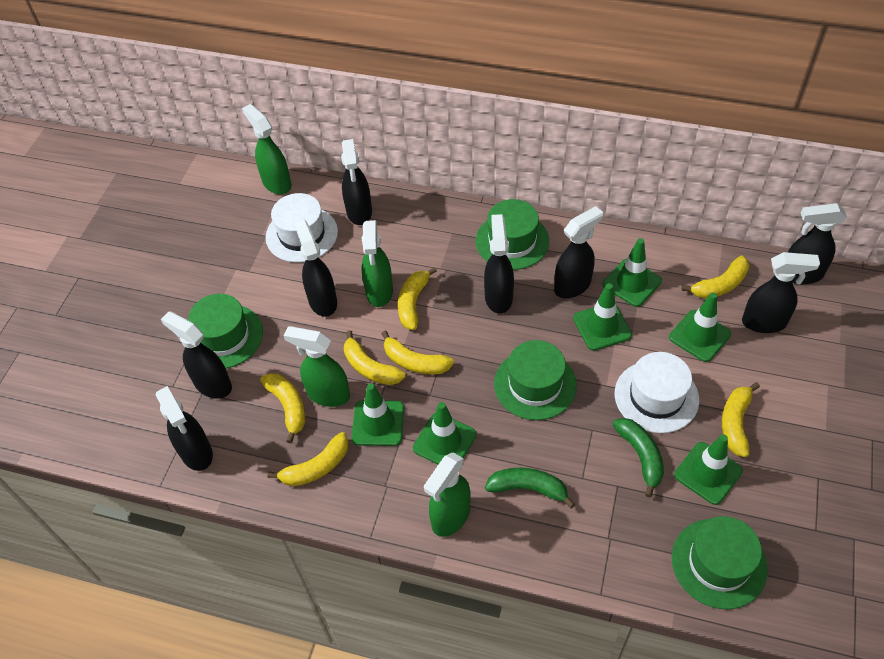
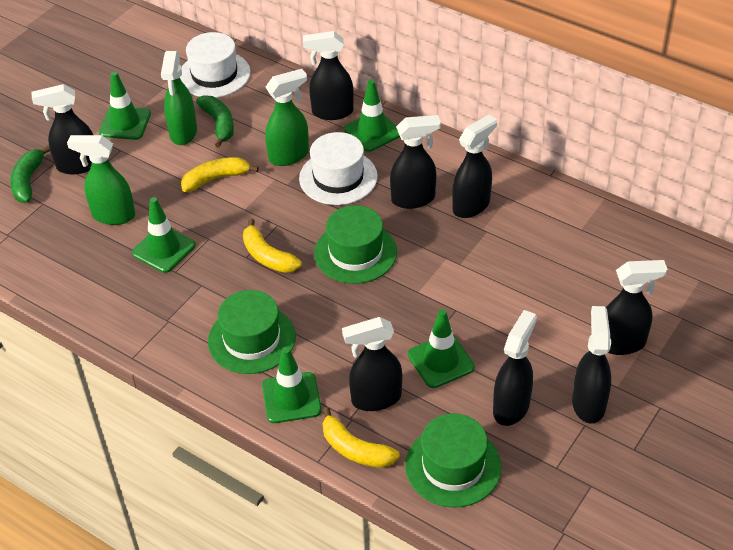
green hat: 4 -> 3
green spray bottle: 4 -> 3
green traffic cone: 6 -> 5
yellow banana: 7 -> 3

